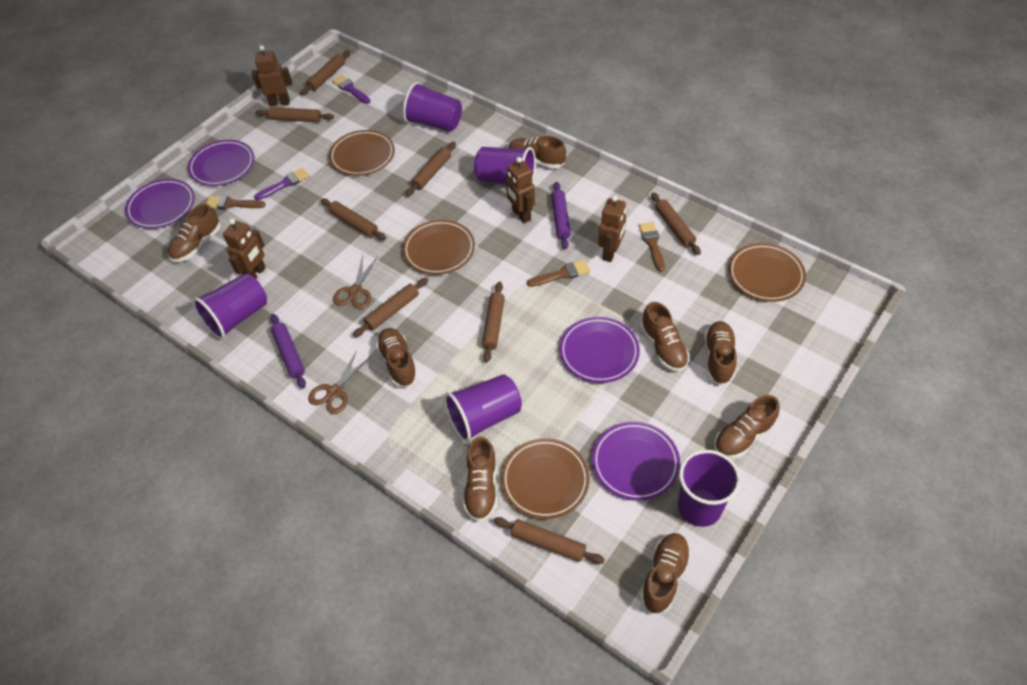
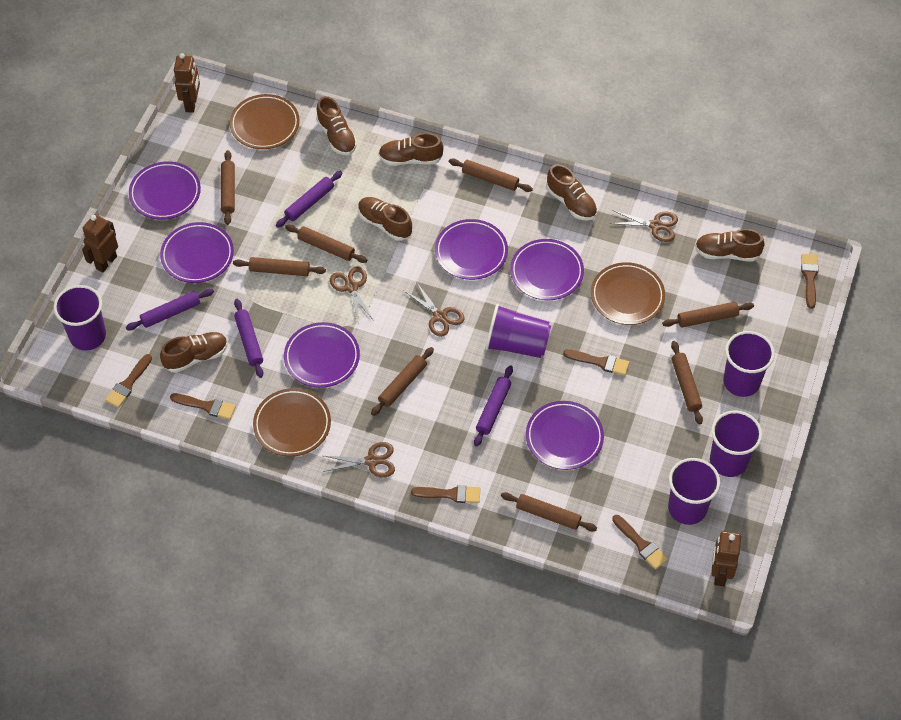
brown brush: 3 -> 6
brown plate: 4 -> 3
brown robot: 4 -> 3
brown scissors: 2 -> 4
brown shoe: 8 -> 6
purple brush: 2 -> 0
purple plate: 4 -> 6
purple rolling pin: 2 -> 4

